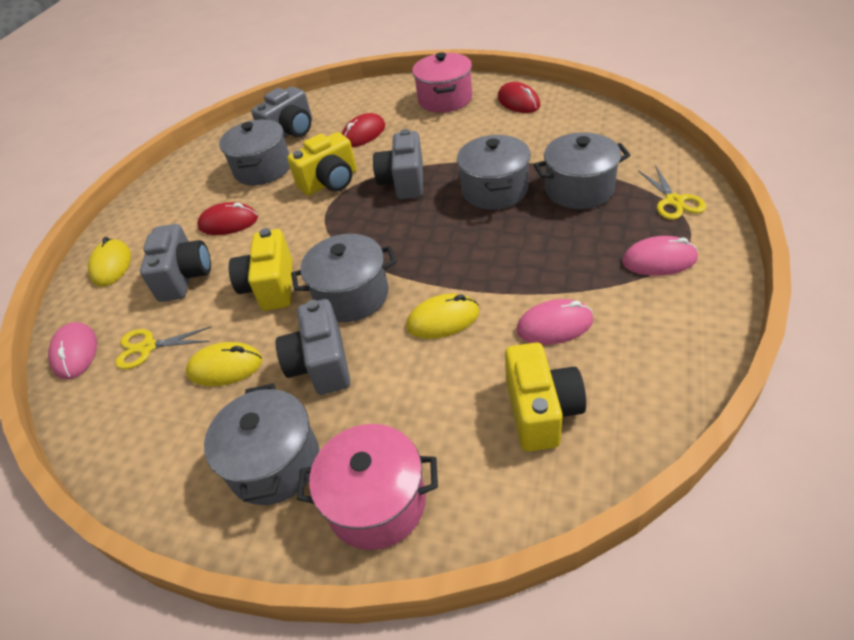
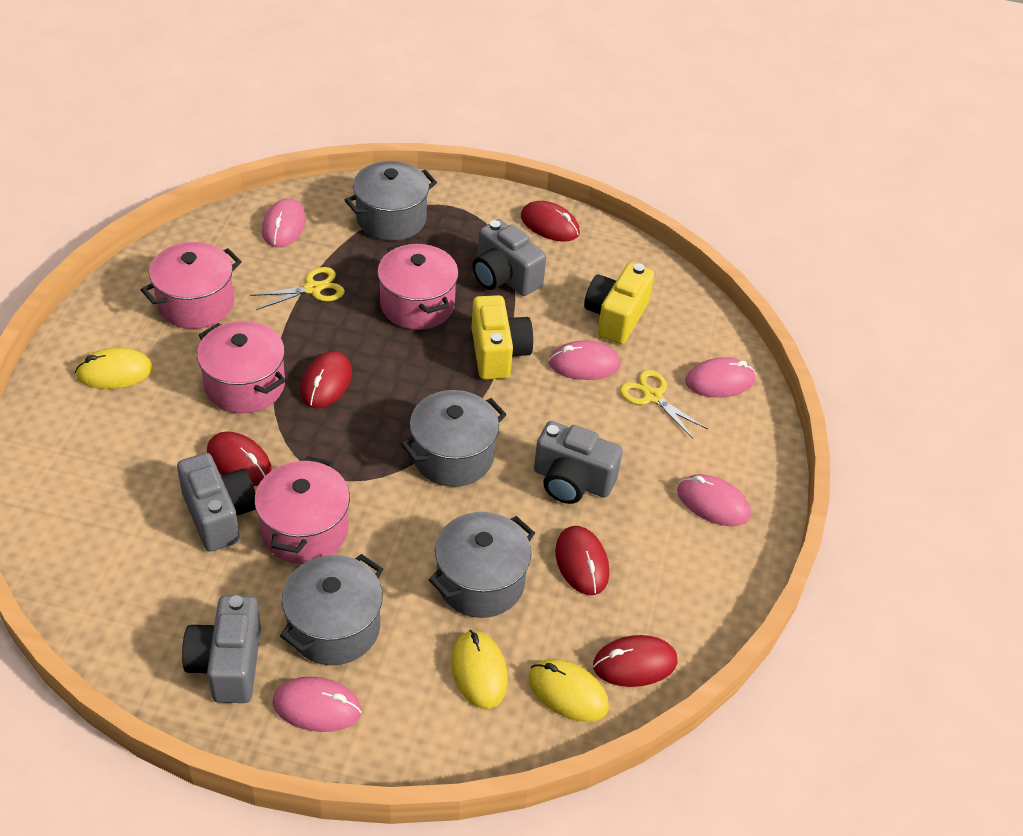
grey pot: 5 -> 4
pink mouse: 3 -> 5
pink pot: 2 -> 4
red mouse: 3 -> 5
yellow camera: 3 -> 2

